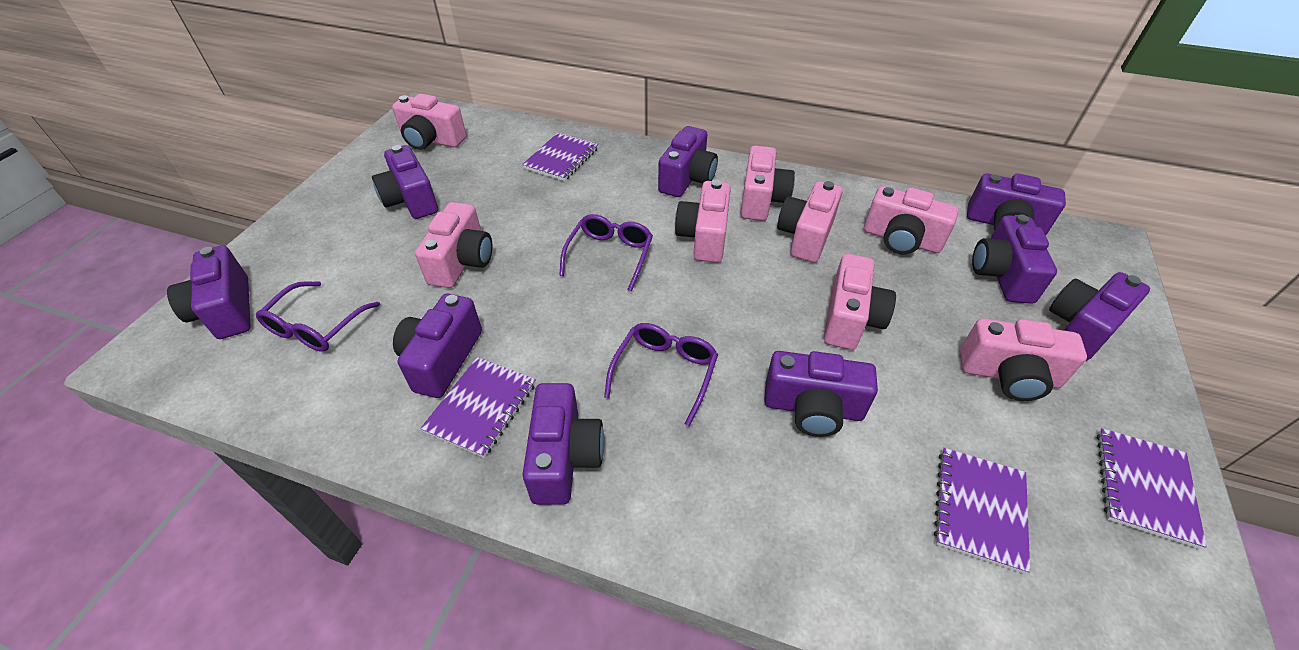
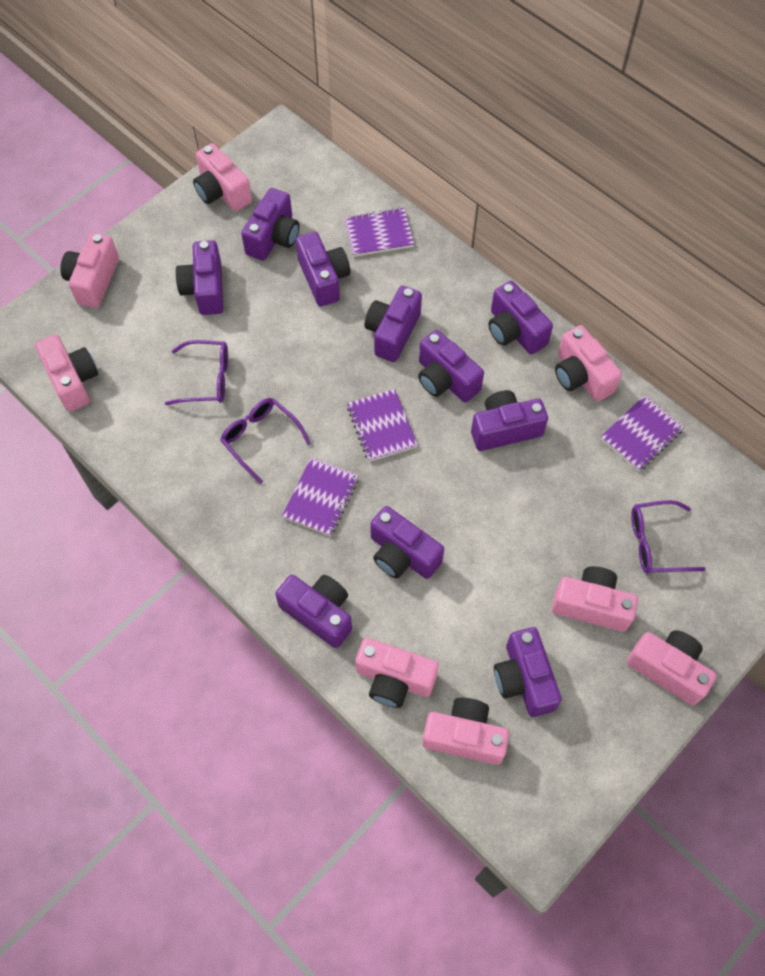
purple camera: 9 -> 10

